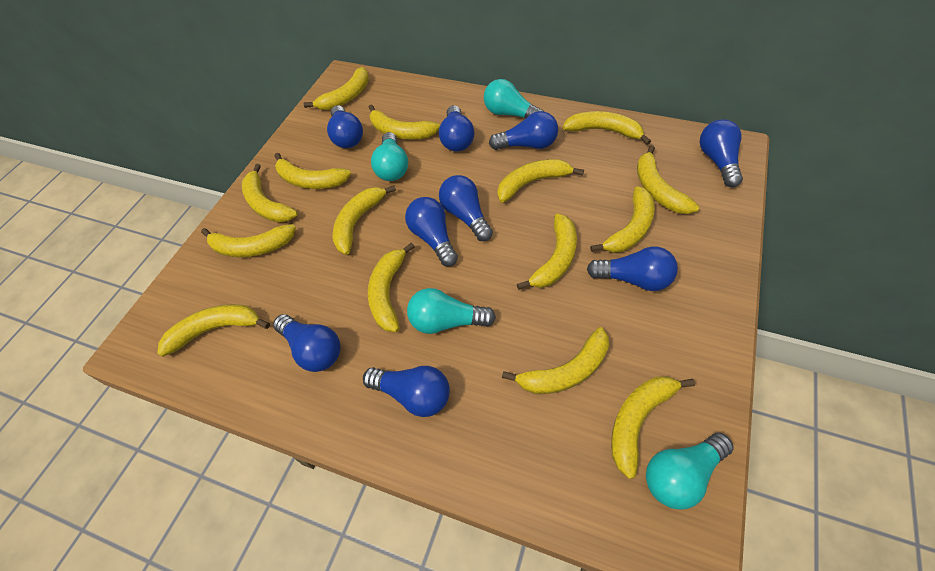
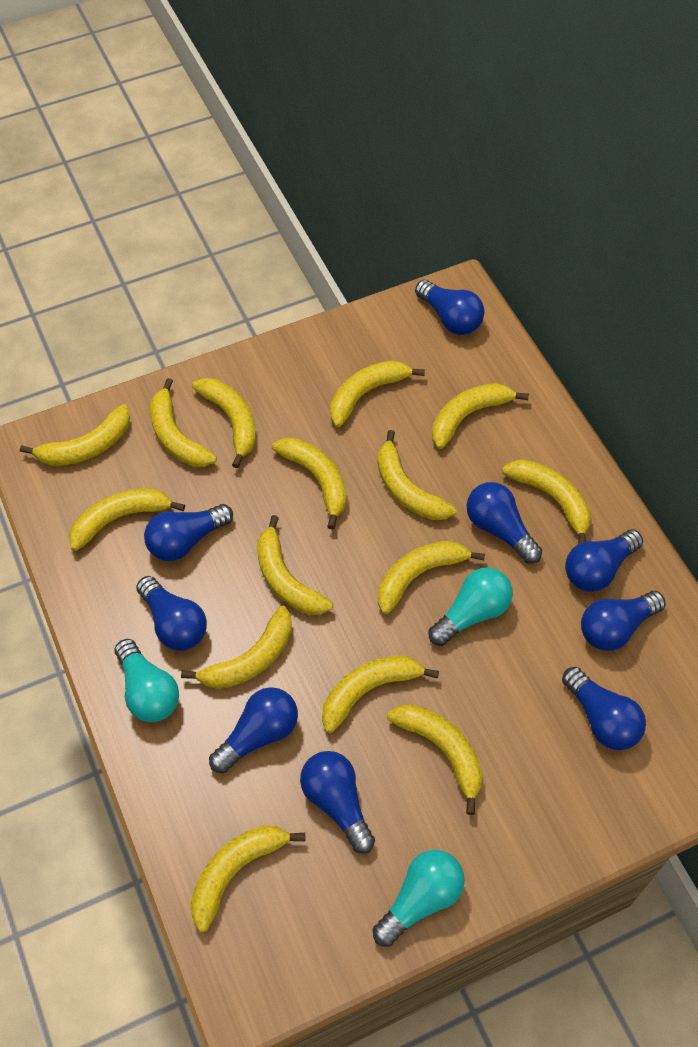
turquoise light bulb: 4 -> 3

